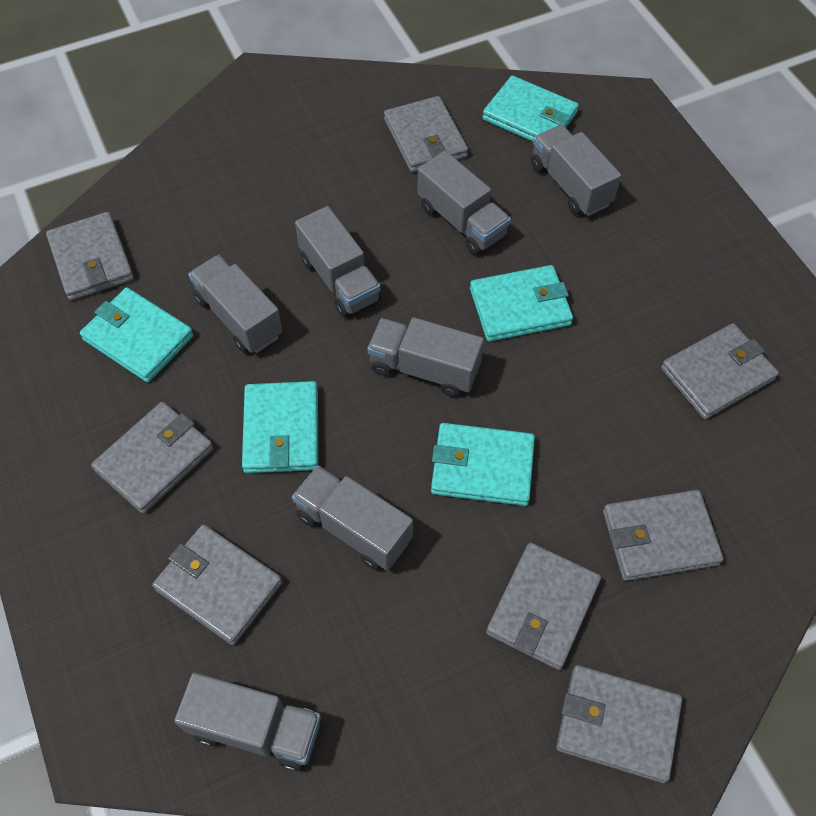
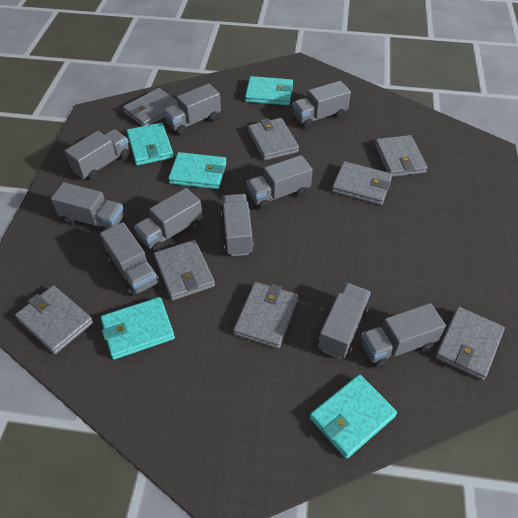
grey truck: 7 -> 10

